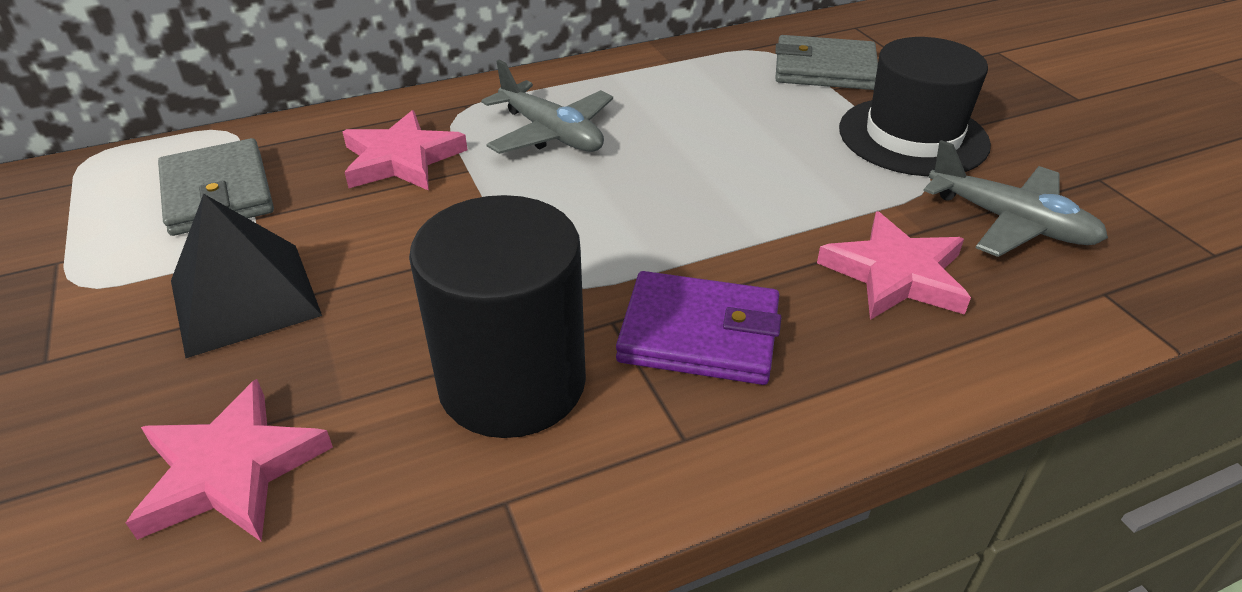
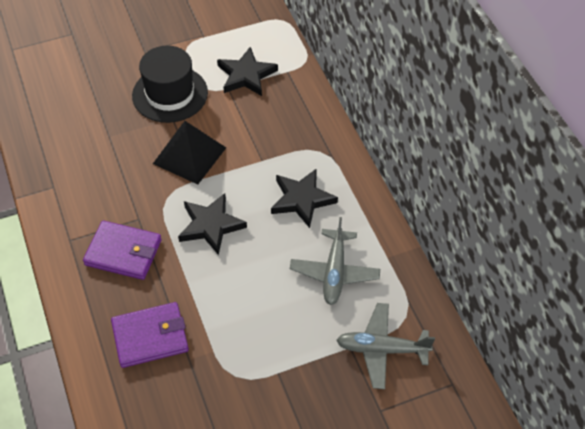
black cylinder: 1 -> 0
black star: 0 -> 3
grey wallet: 2 -> 0
pink star: 3 -> 0
purple wallet: 1 -> 2

